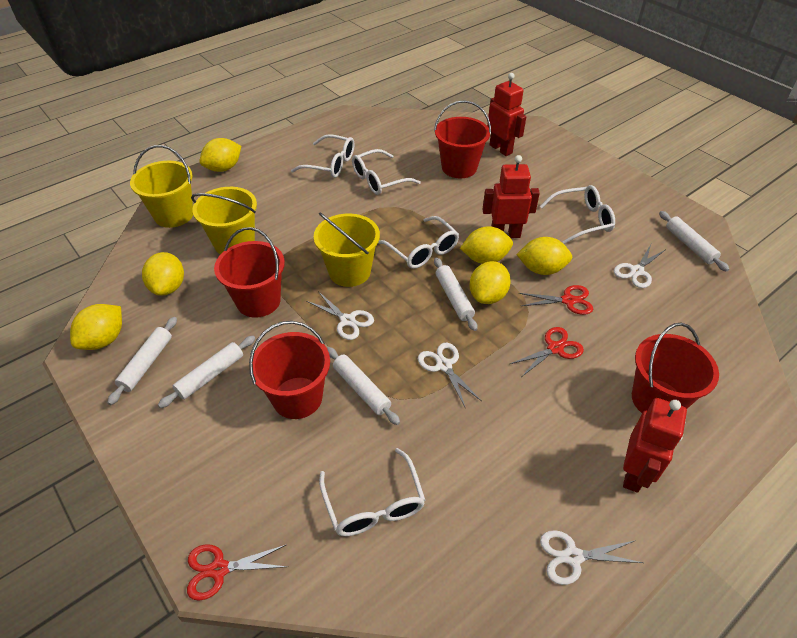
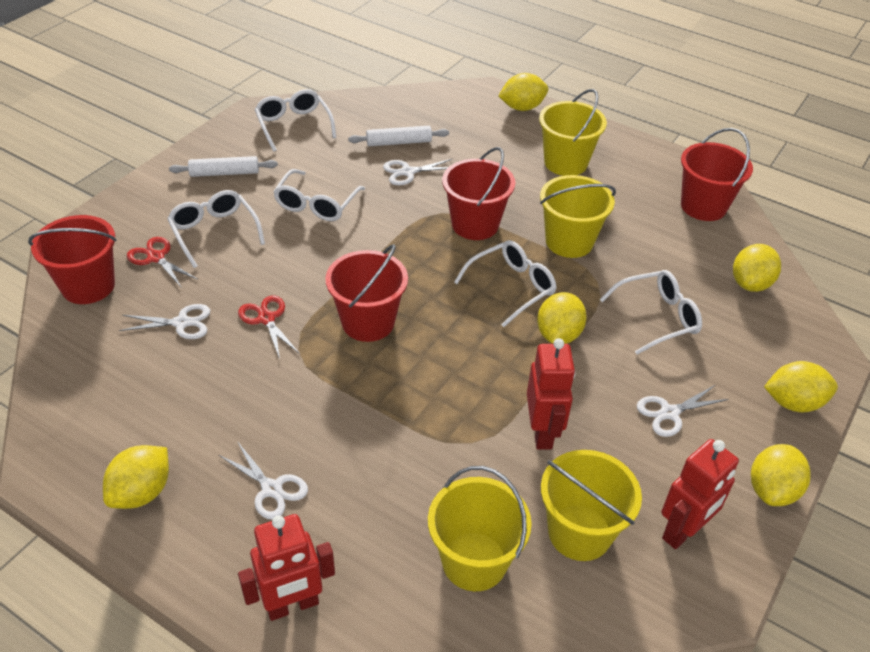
red scissors: 3 -> 2
white rolling pin: 5 -> 2
yellow bucket: 3 -> 4

